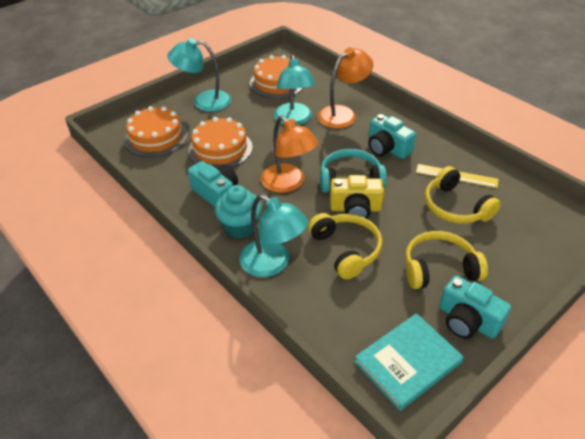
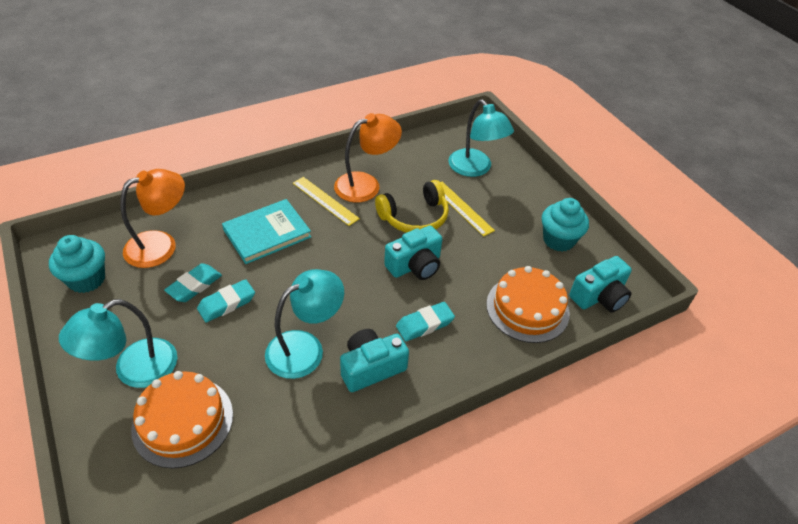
orange cake: 3 -> 2
turquoise cupcake: 1 -> 2
turquoise eraser: 0 -> 3
turquoise headphones: 1 -> 0
yellow camera: 1 -> 0
yellow headphones: 3 -> 1
yellow ruler: 1 -> 2

